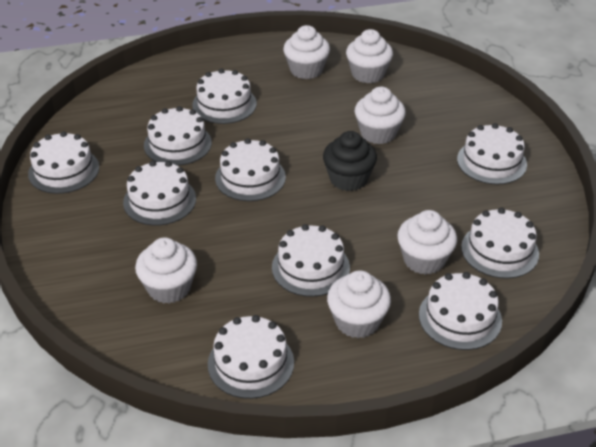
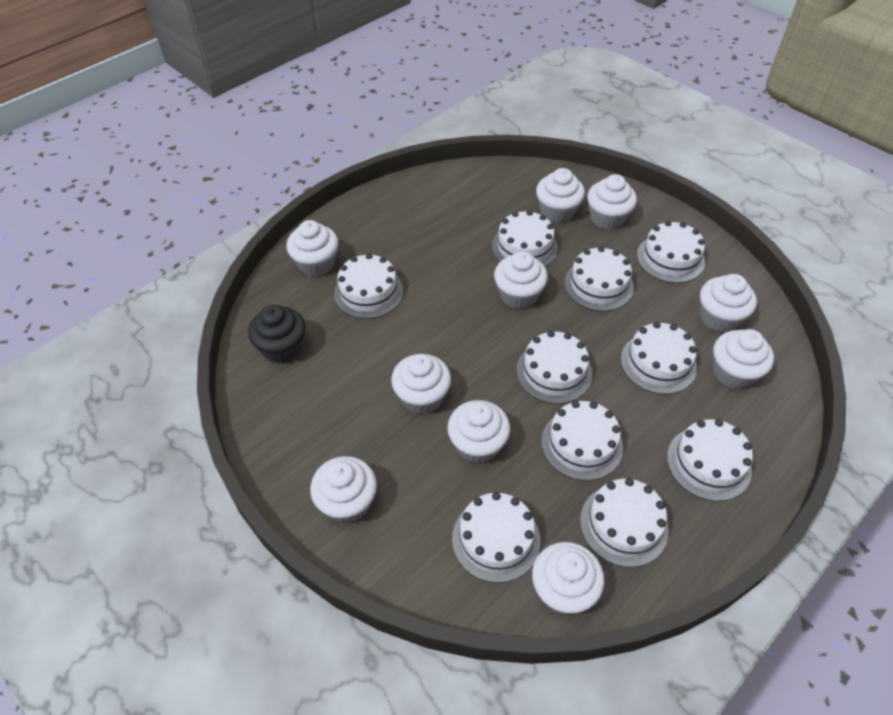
white cupcake: 6 -> 10

